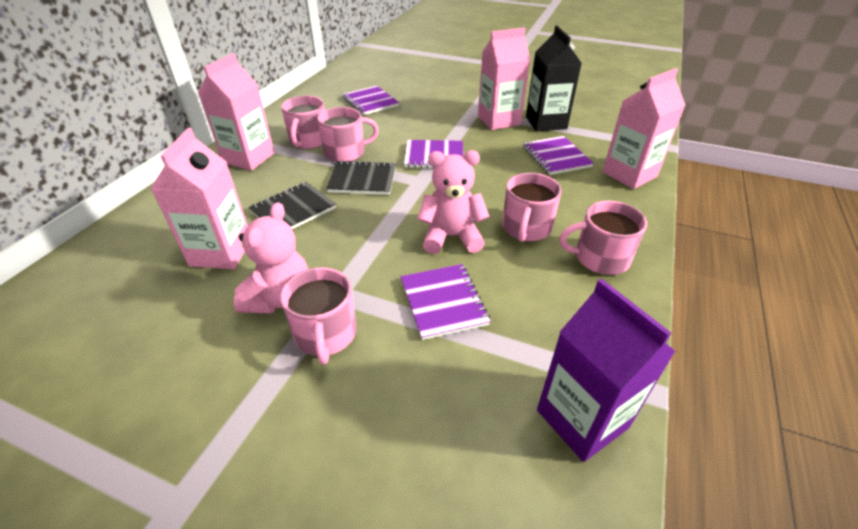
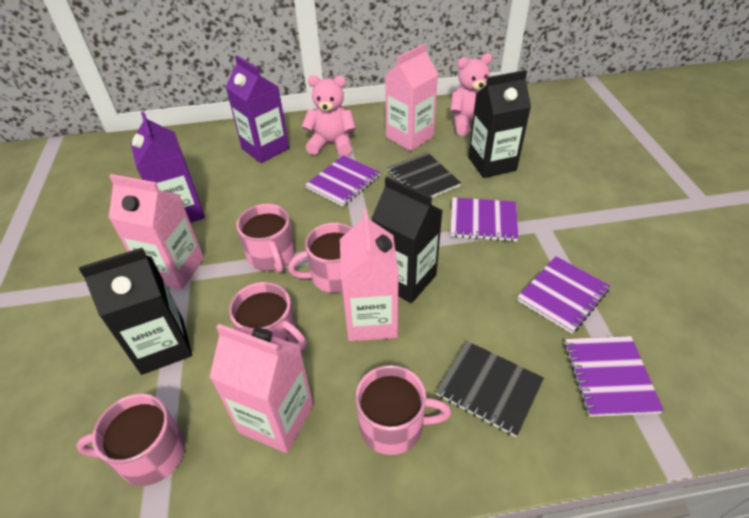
black carton: 1 -> 3
purple carton: 1 -> 2

